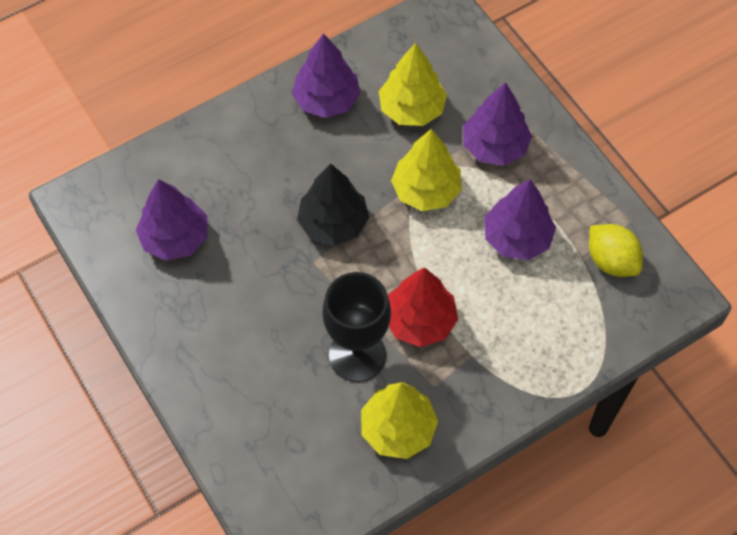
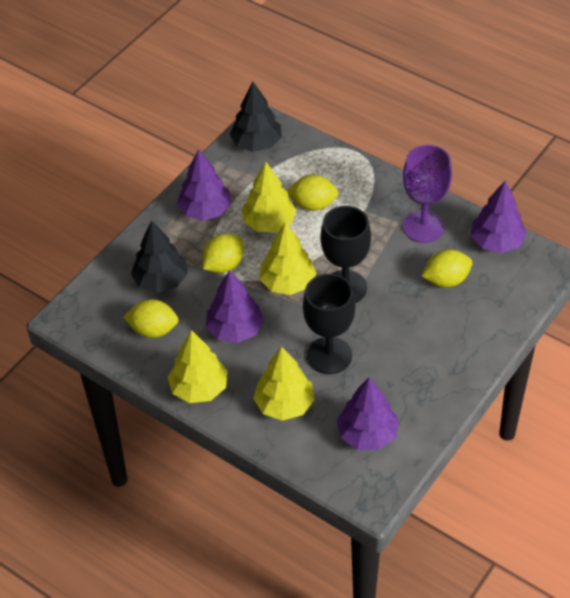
black goblet: 1 -> 2
black tree: 1 -> 2
purple goblet: 0 -> 1
red tree: 1 -> 0
yellow lemon: 1 -> 4
yellow tree: 3 -> 4

